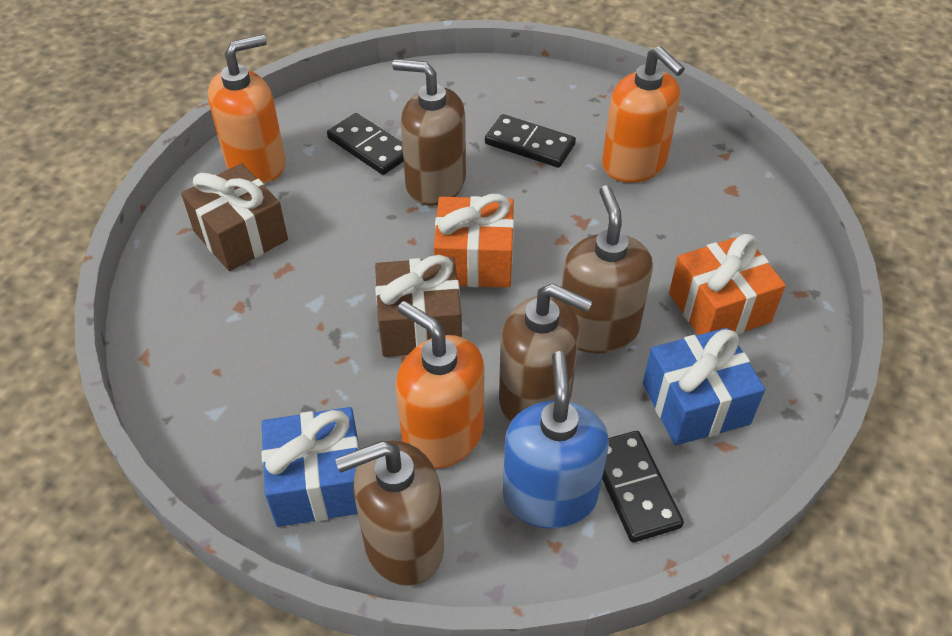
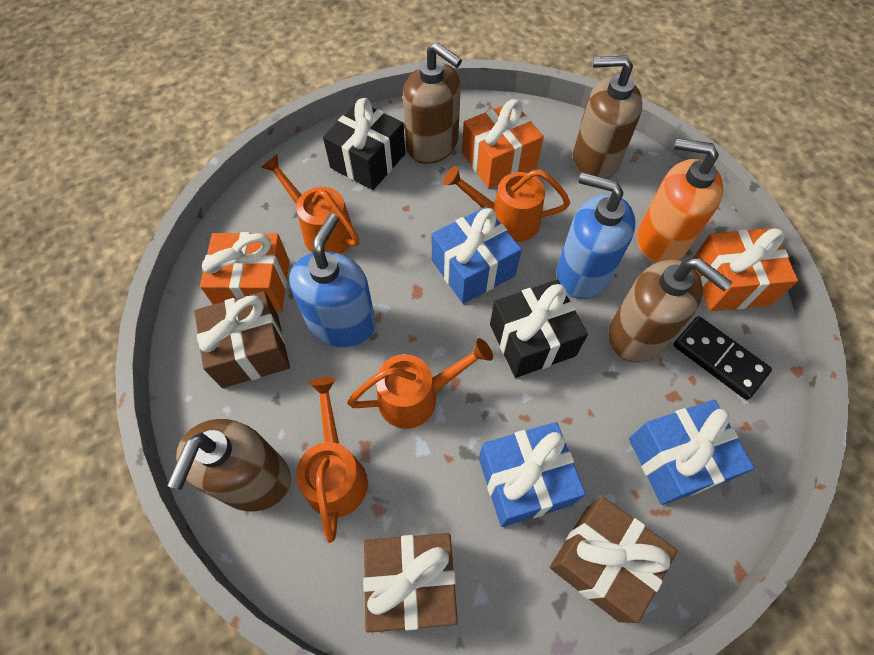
black domino: 3 -> 1
black gift: 0 -> 2
blue gift: 2 -> 3
blue soap dispenser: 1 -> 2
brown gift: 2 -> 3
orange gift: 2 -> 3
orange soap dispenser: 3 -> 1
orange watering can: 0 -> 4

